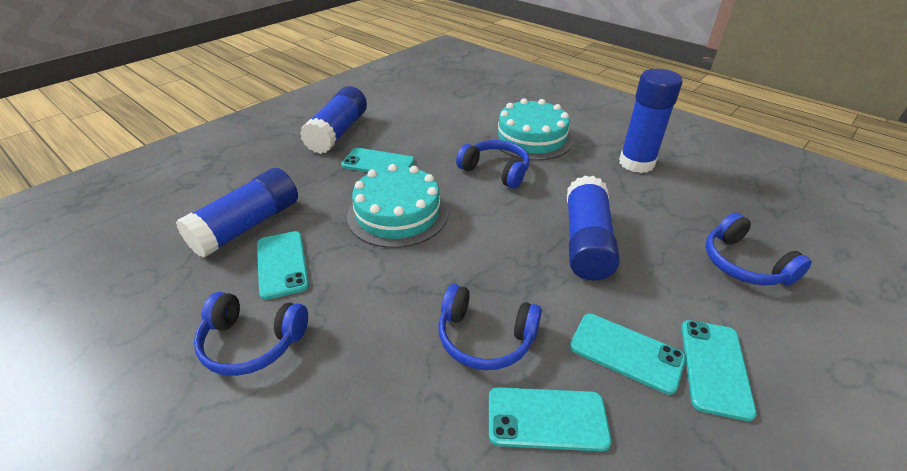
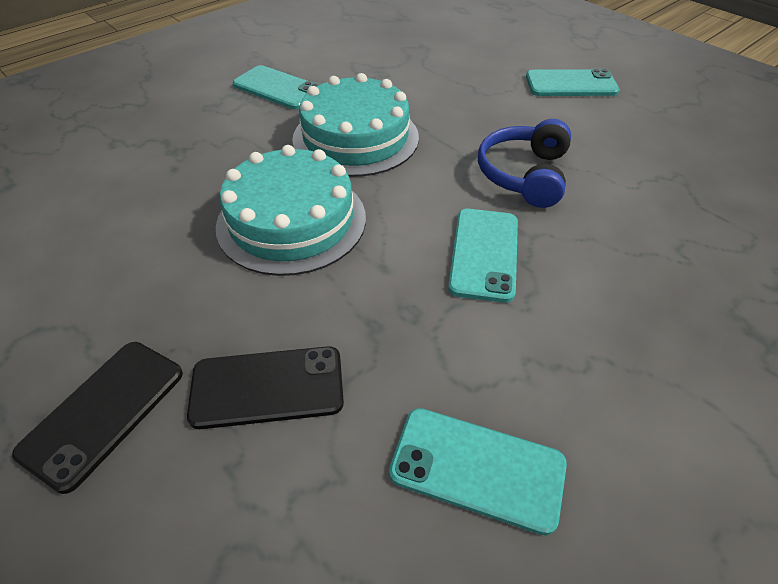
black phone: 0 -> 2
blue glue stick: 4 -> 0
blue headphones: 4 -> 1
turquoise phone: 5 -> 4

